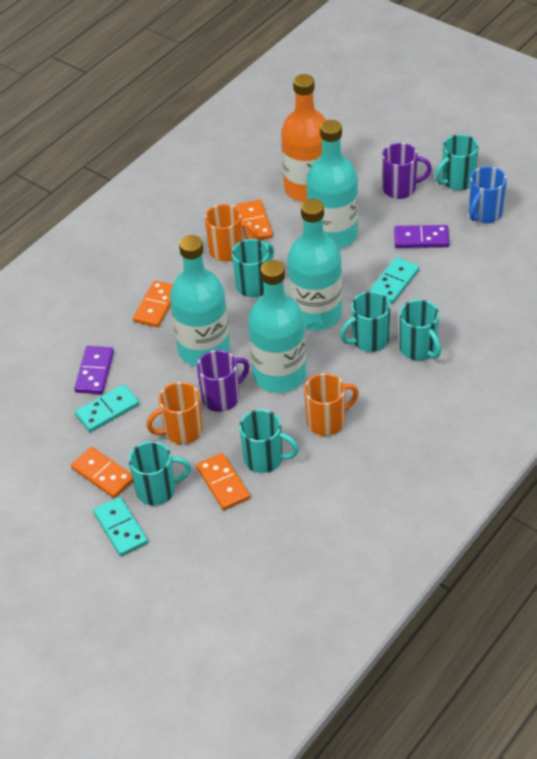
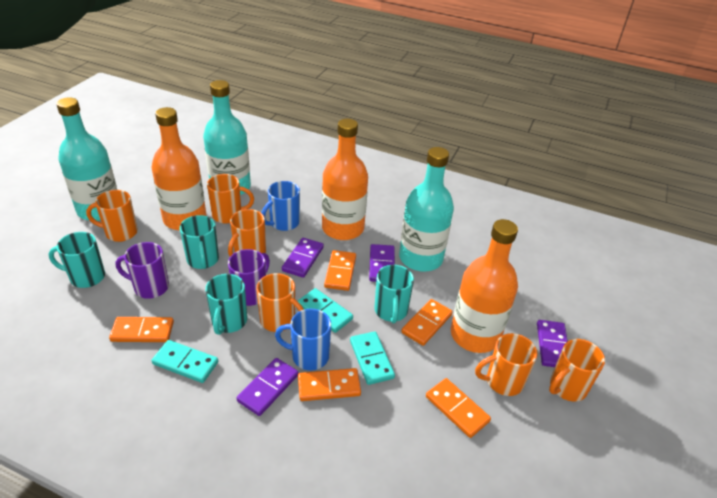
blue mug: 1 -> 2
orange bottle: 1 -> 3
orange domino: 4 -> 5
orange mug: 3 -> 6
purple domino: 2 -> 4
turquoise bottle: 4 -> 3
turquoise mug: 6 -> 4

